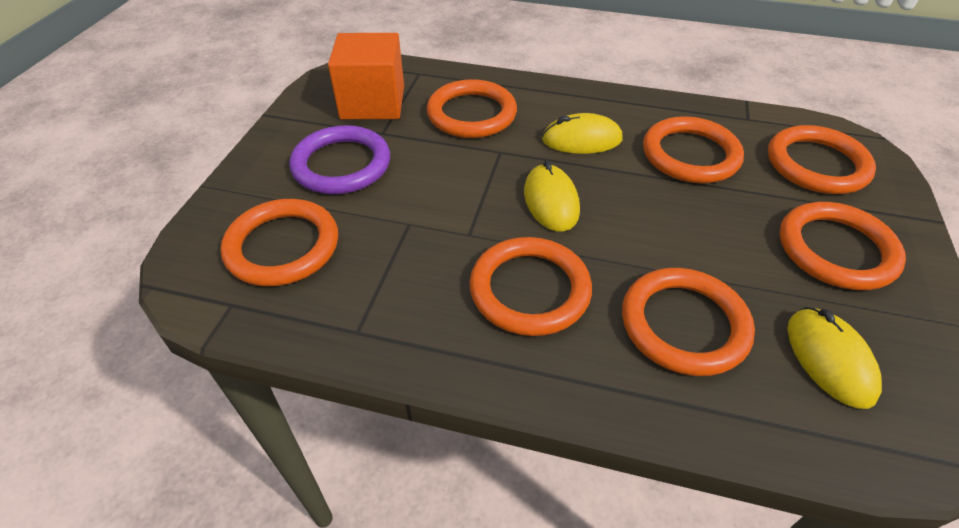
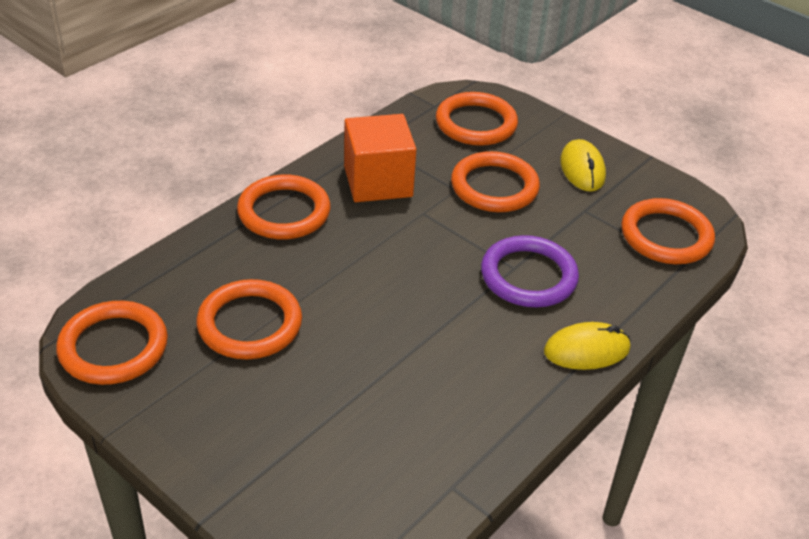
orange ring: 7 -> 6
yellow mouse: 3 -> 2

